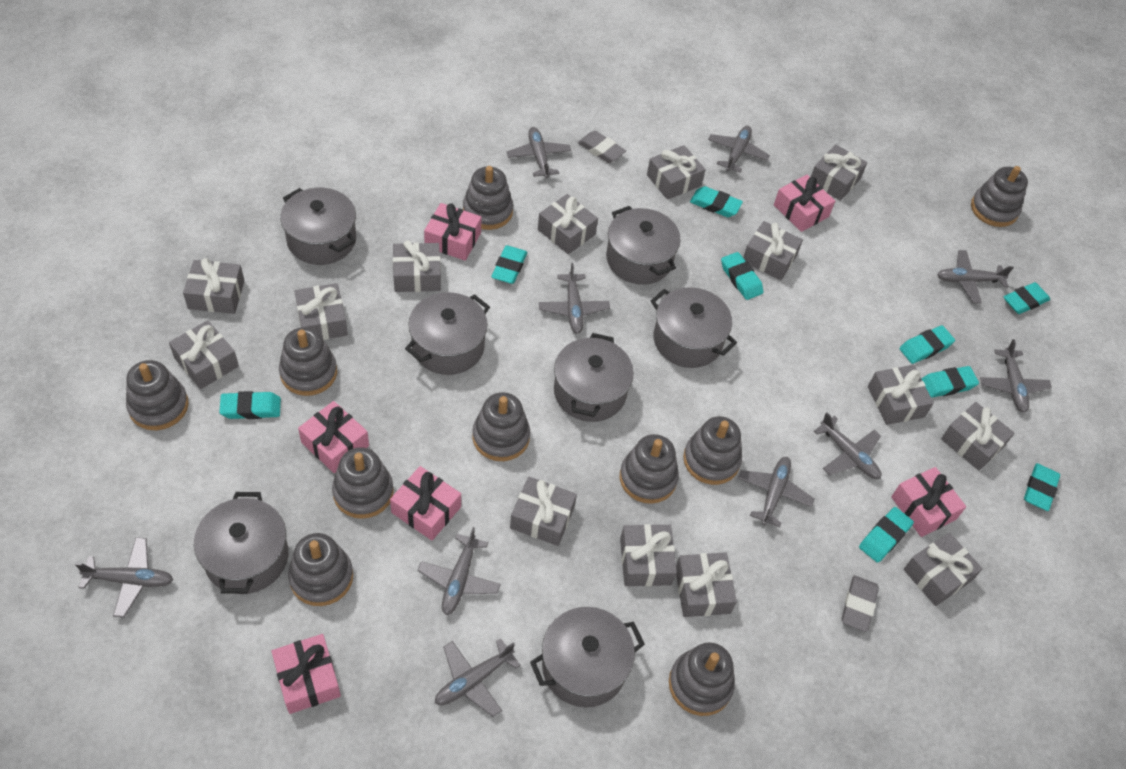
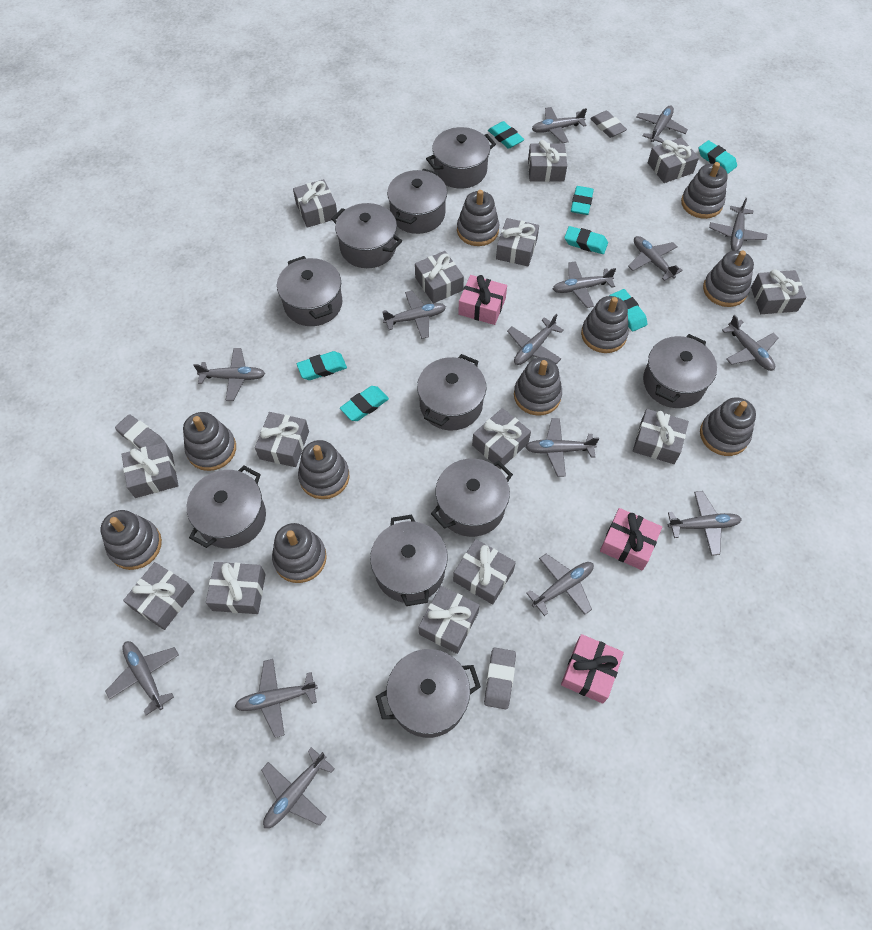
grey eraser: 2 -> 3
grey plane: 10 -> 15
grey pot: 7 -> 10
pink gift: 6 -> 3
turquoise eraser: 9 -> 7

